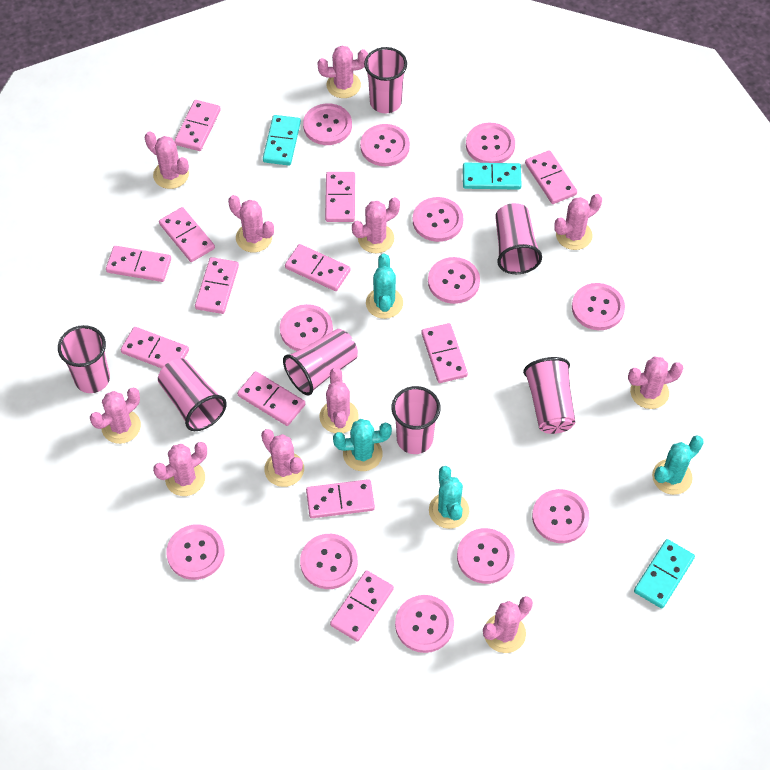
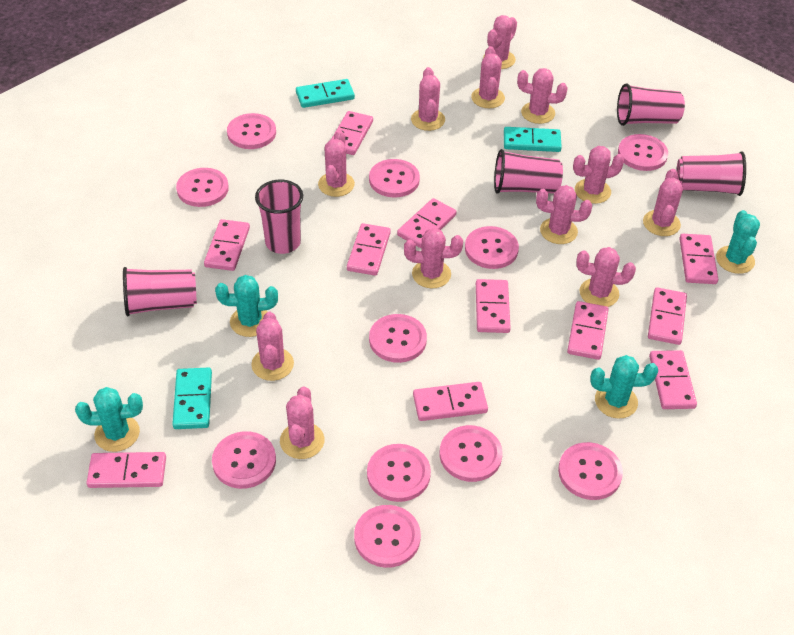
pink button: 12 -> 11
pink cactus: 11 -> 12
pink cup: 7 -> 5
pink domino: 12 -> 11

